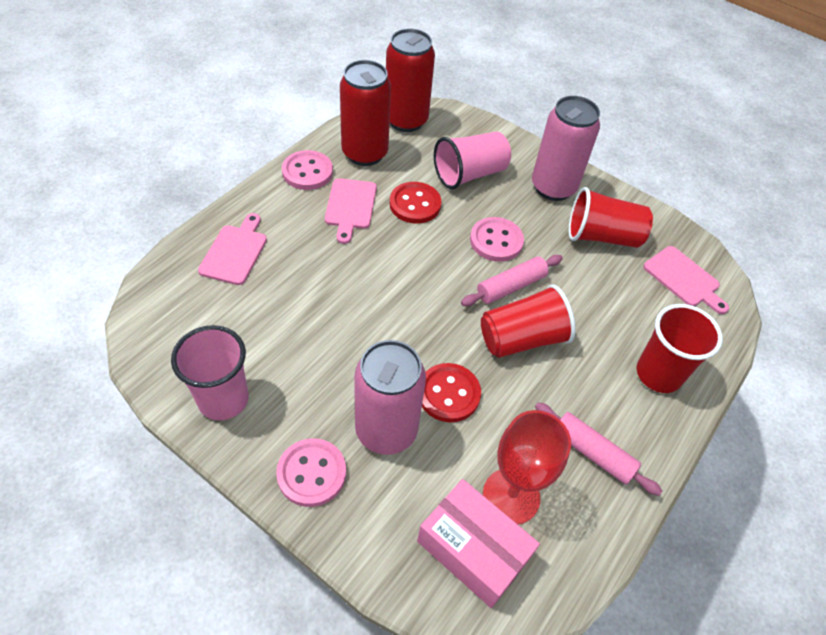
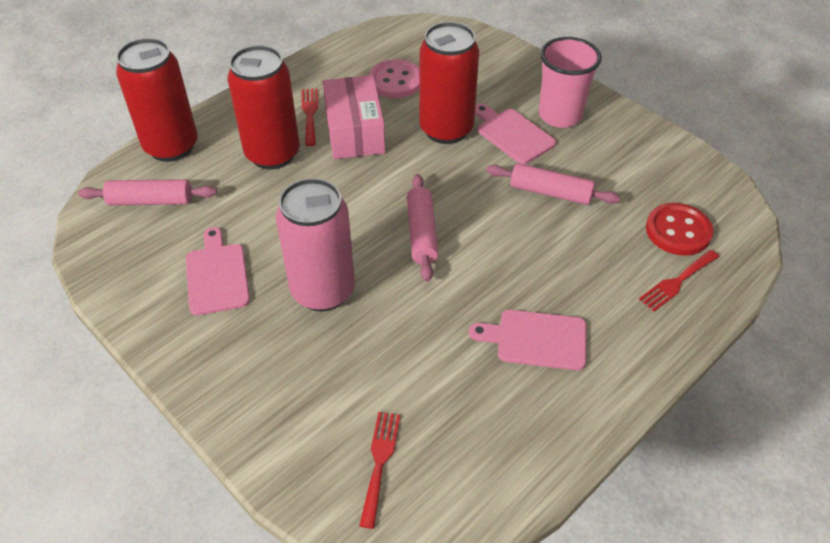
pink button: 3 -> 1
pink can: 2 -> 1
pink cup: 2 -> 1
pink rolling pin: 2 -> 3
red button: 2 -> 1
red can: 2 -> 3
red cup: 3 -> 0
red fork: 0 -> 3
red goblet: 1 -> 0

